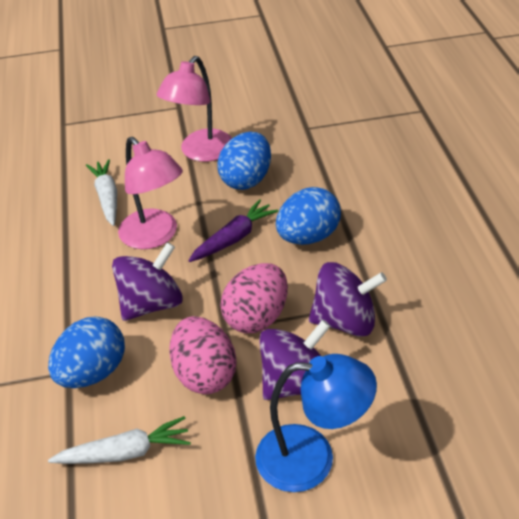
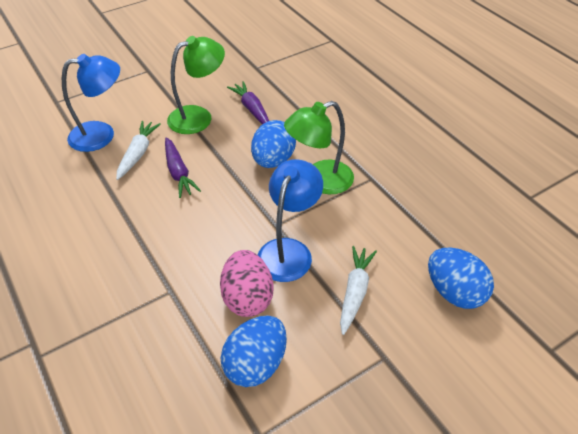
blue lamp: 1 -> 2
green lamp: 0 -> 2
pink egg: 2 -> 1
pink lamp: 2 -> 0
purple carrot: 1 -> 2
purple spinning top: 3 -> 0

